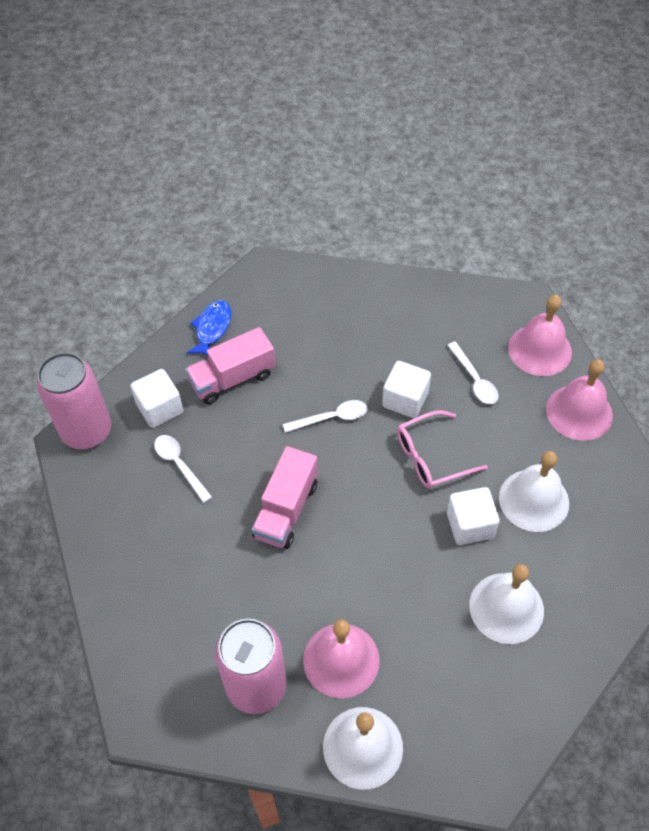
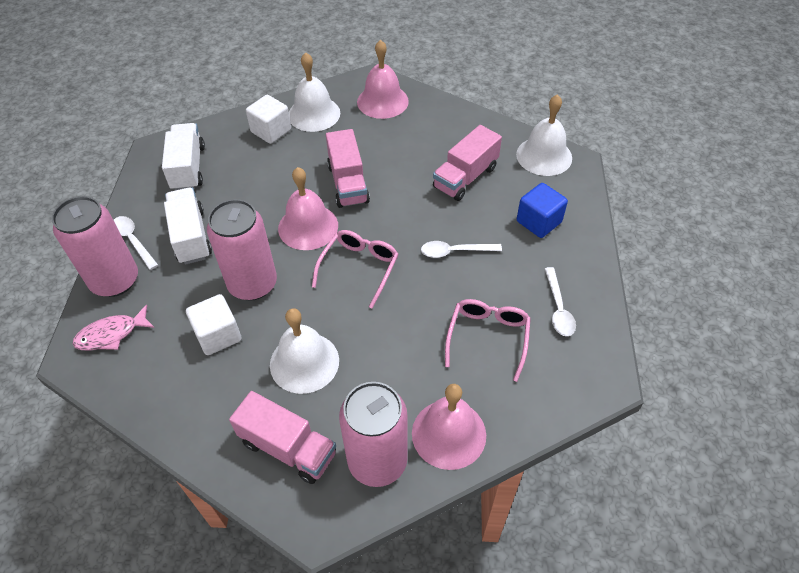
blue cube: 0 -> 1
blue fish: 1 -> 0
pink can: 2 -> 3
pink fish: 0 -> 1
pink glasses: 1 -> 2
pink truck: 2 -> 3
white cube: 3 -> 2
white truck: 0 -> 2

